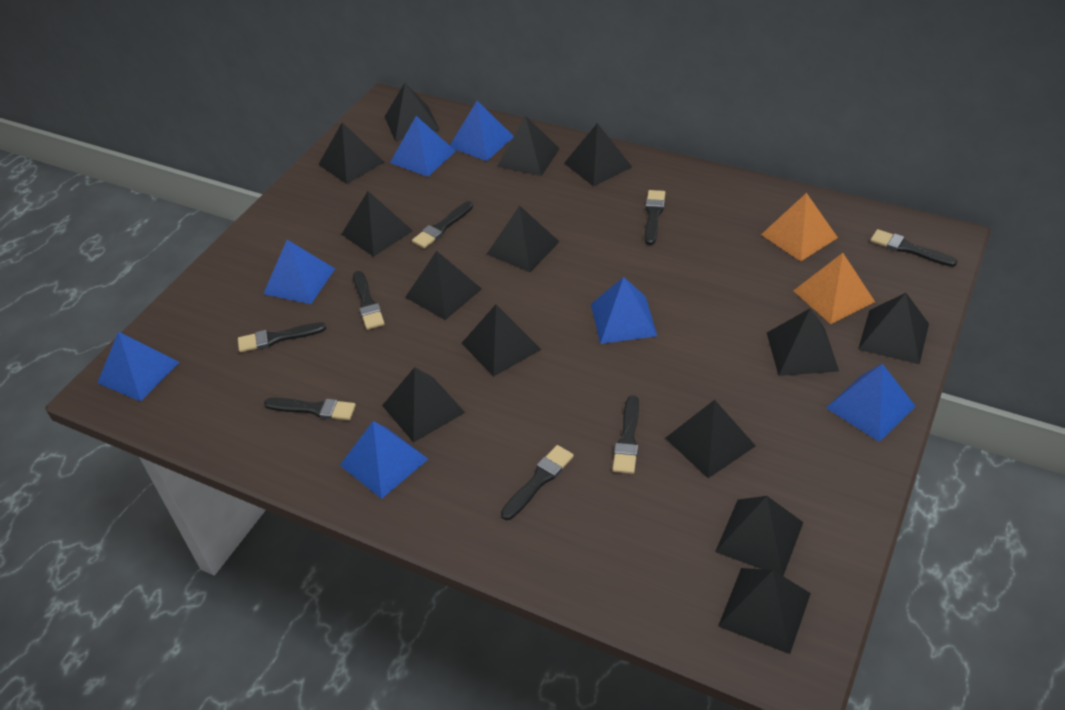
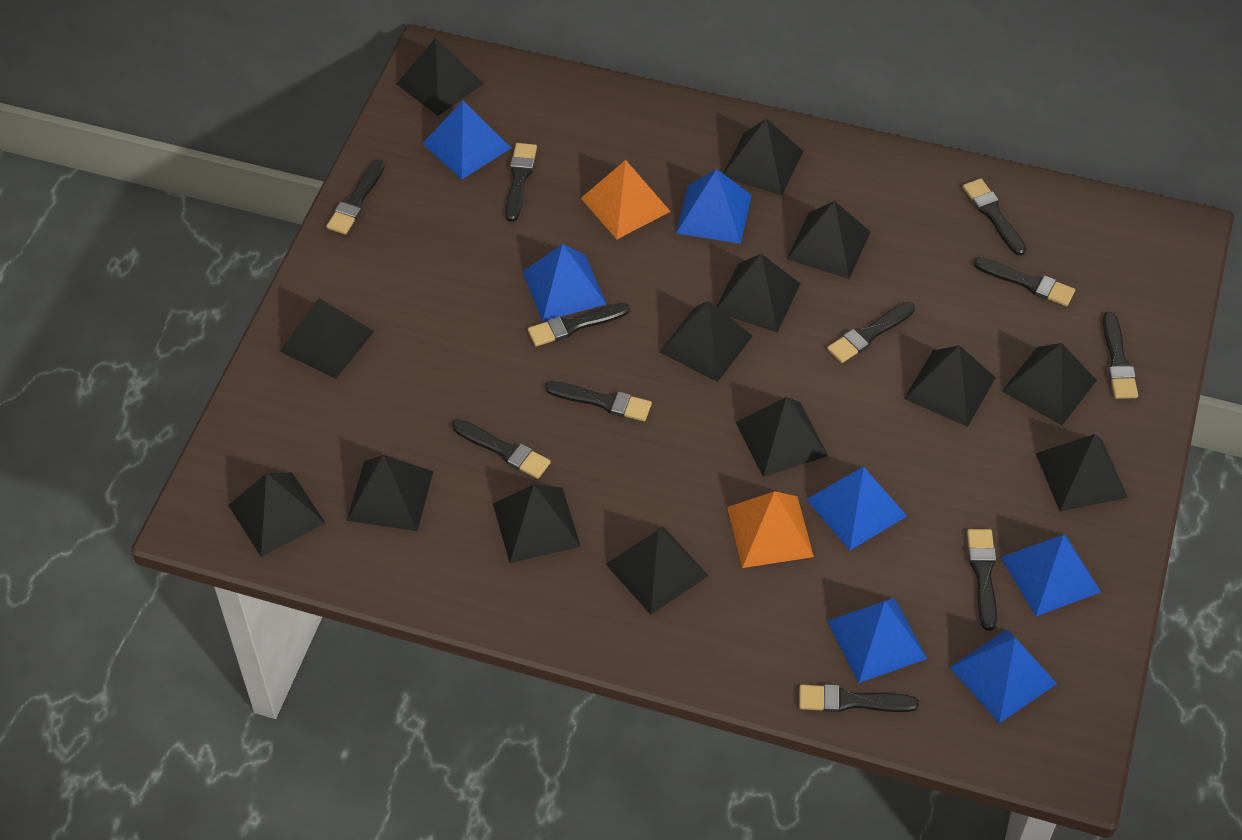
black brush: 8 -> 11

